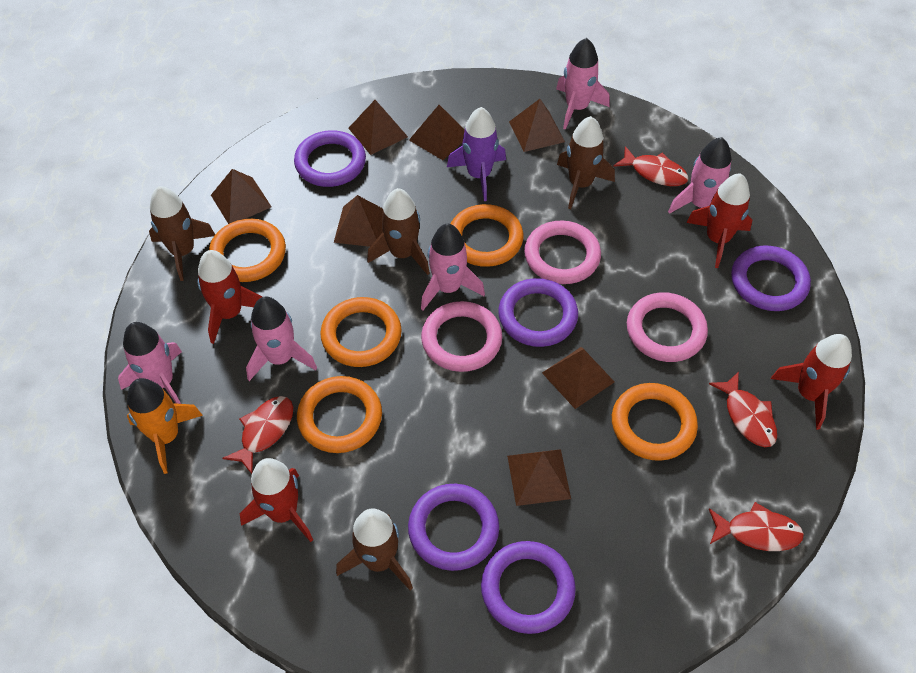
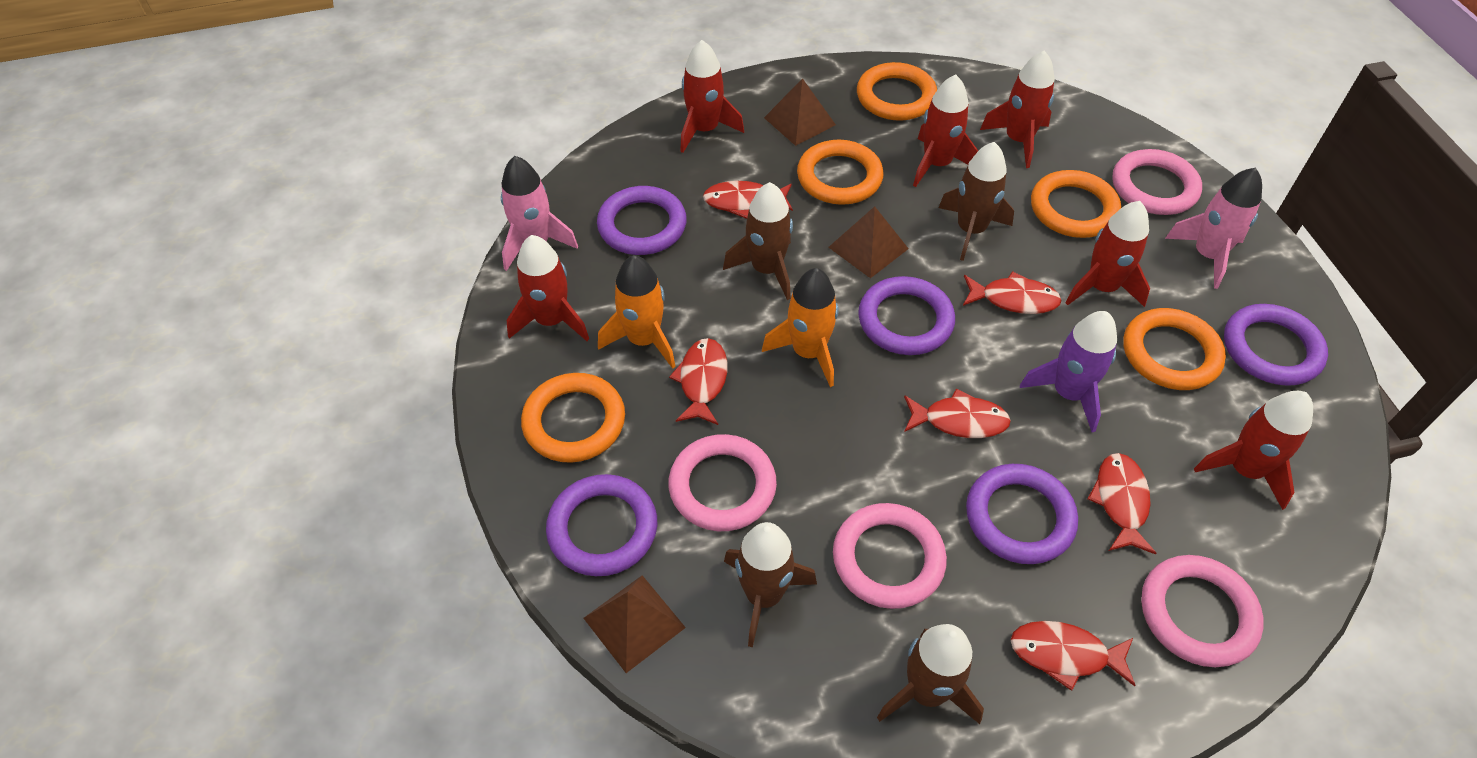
brown pyramid: 7 -> 3
orange rocket: 1 -> 2
pink ring: 3 -> 4
pink rocket: 5 -> 2
red fish: 4 -> 6
red rocket: 4 -> 6

